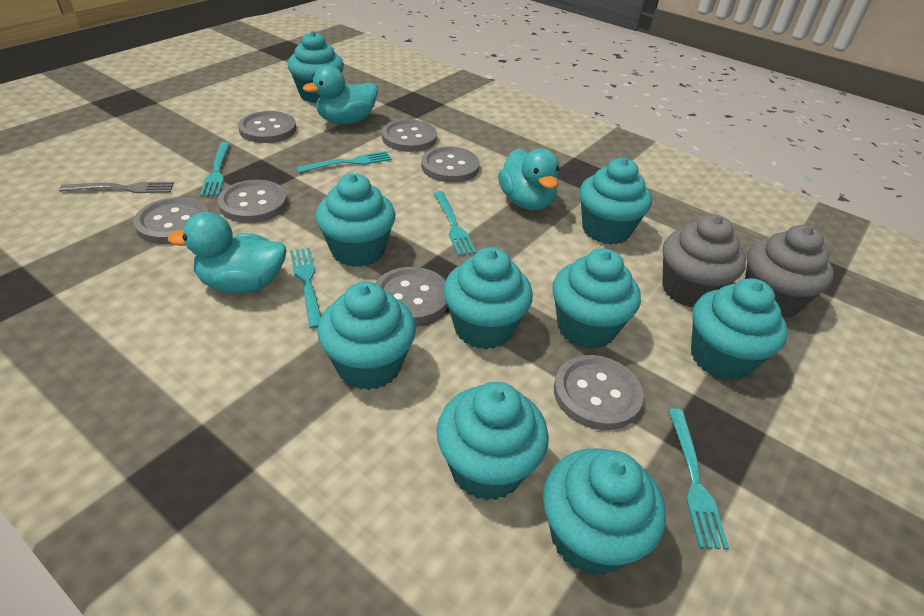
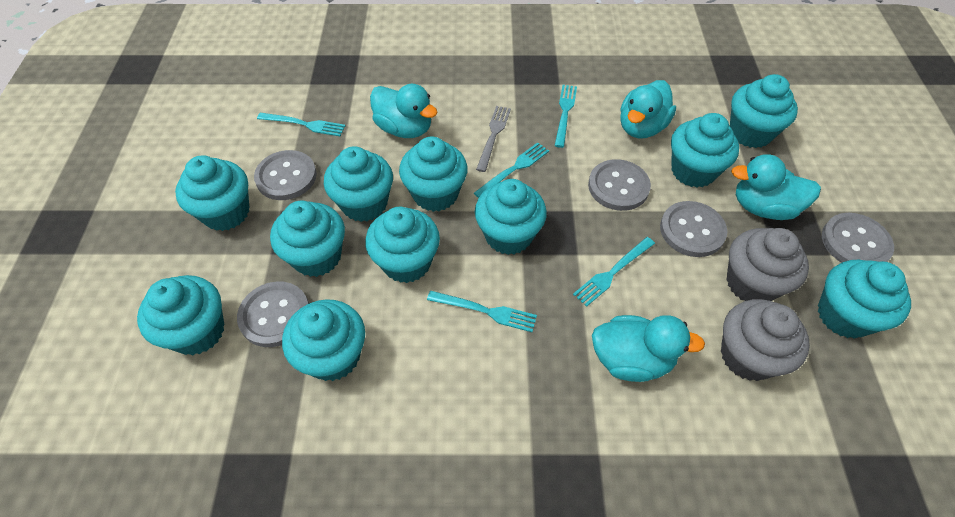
grey button: 7 -> 5
turquoise cupcake: 9 -> 11
turquoise duck: 3 -> 4

